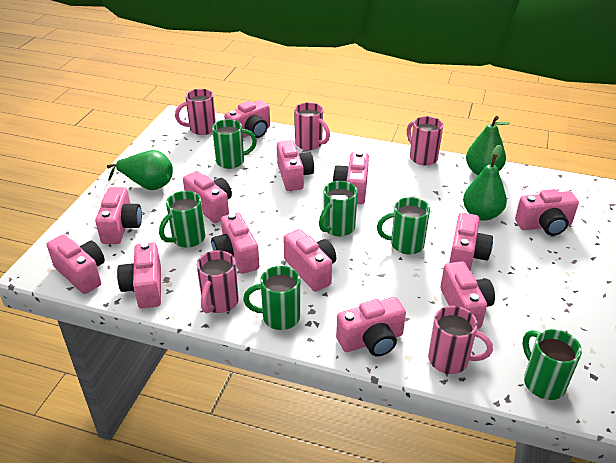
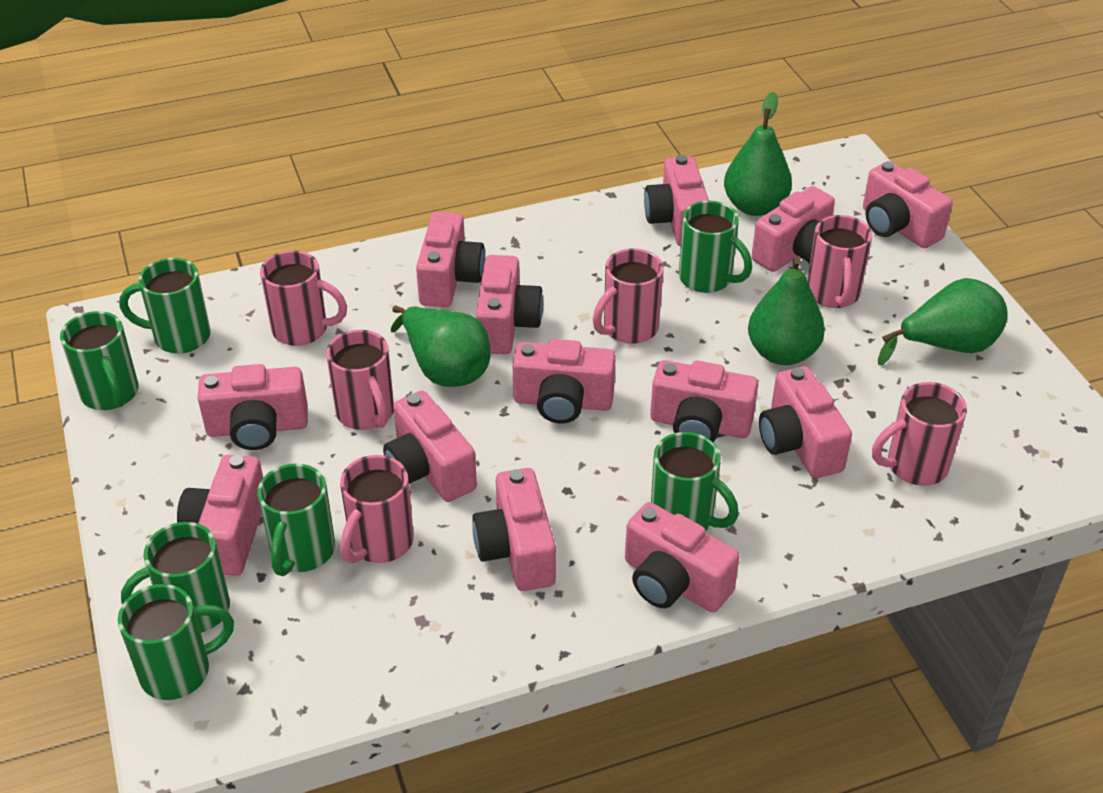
green mug: 6 -> 7
green pear: 3 -> 4
pink mug: 5 -> 6

